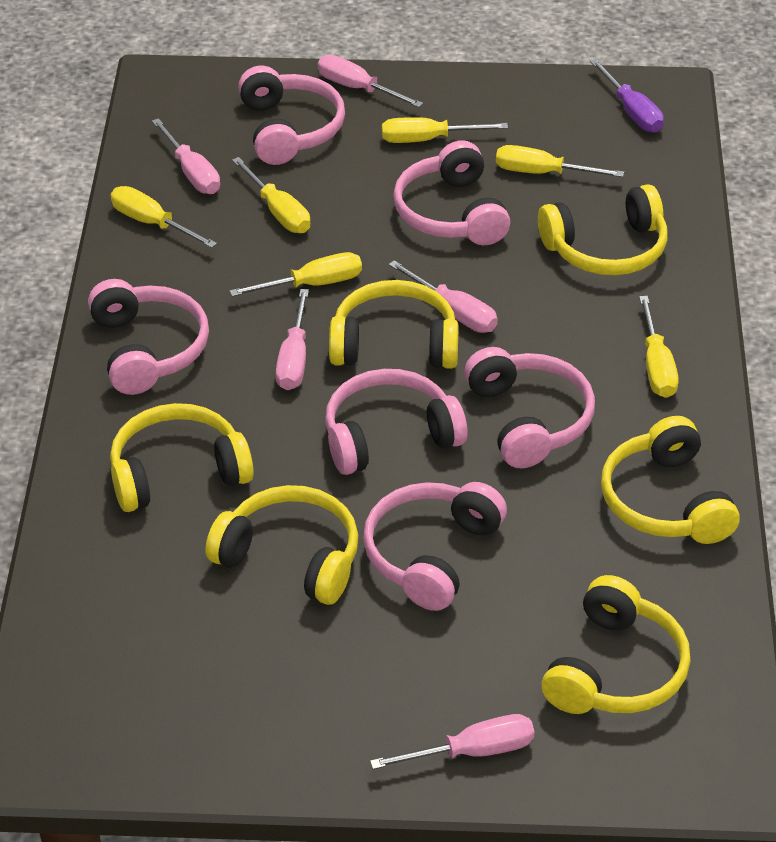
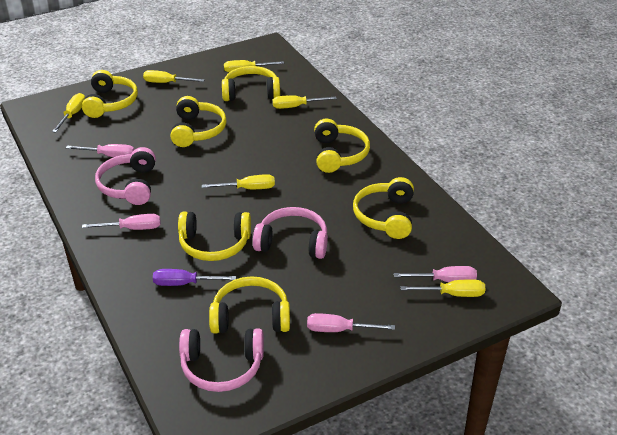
pink headphones: 6 -> 3
pink screwdriver: 5 -> 4
yellow headphones: 6 -> 7

